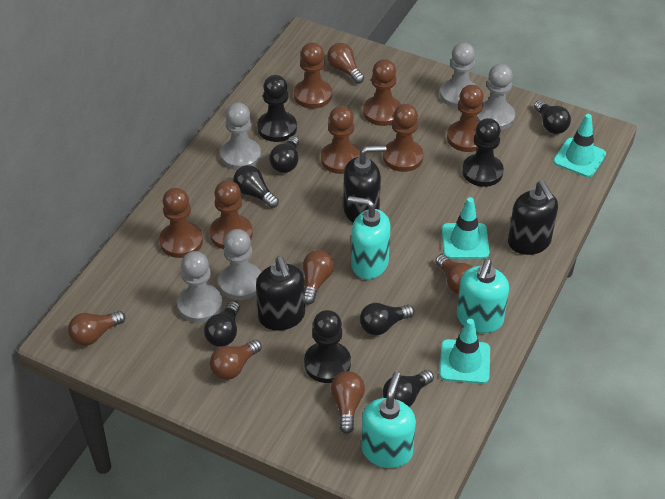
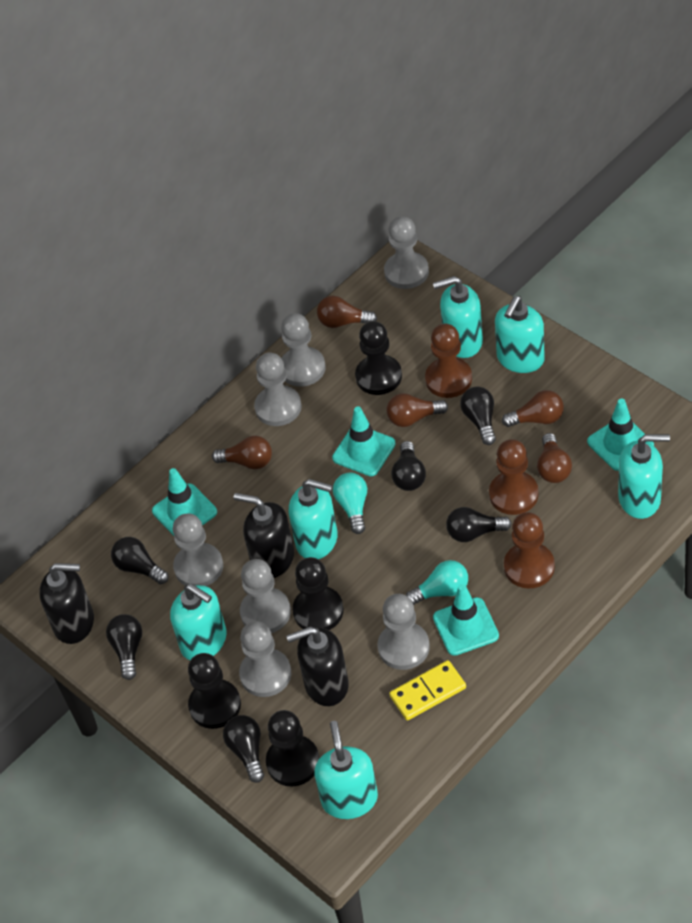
black pawn: 3 -> 4
brown light bulb: 6 -> 5
brown pawn: 7 -> 3
grey pawn: 5 -> 7
turquoise light bulb: 0 -> 2
turquoise soap dispenser: 3 -> 6
turquoise traffic cone: 3 -> 4
yellow domino: 0 -> 1

